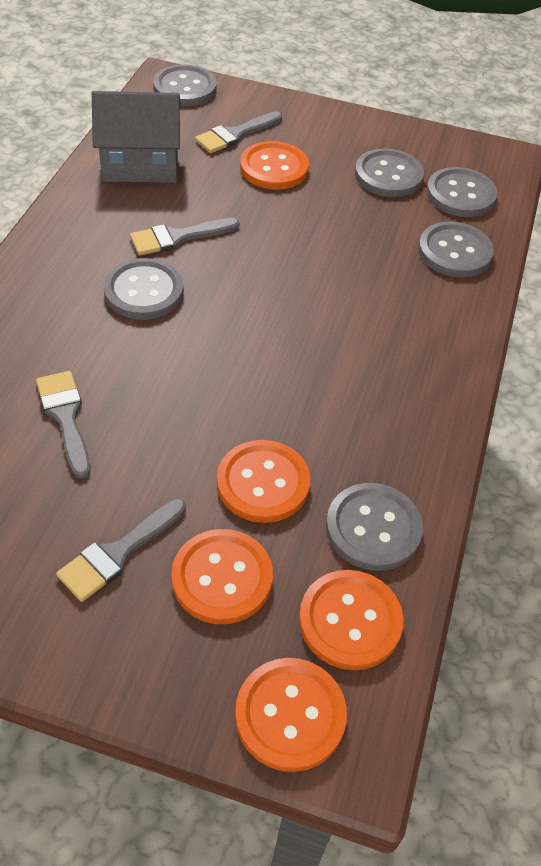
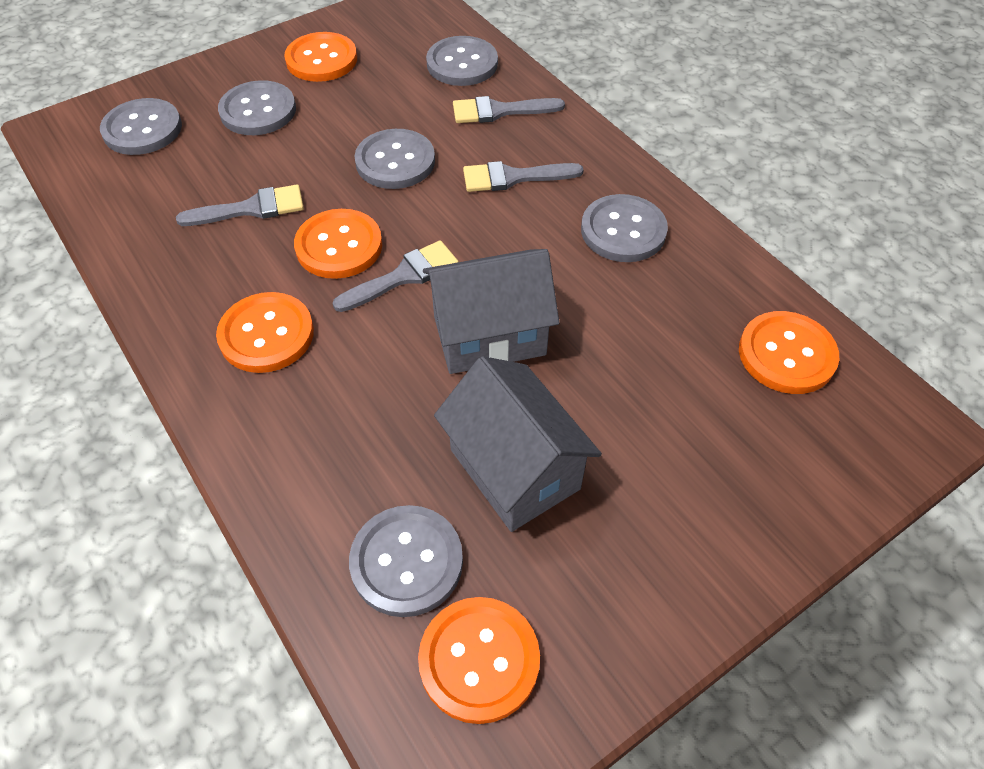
grey house: 1 -> 2

